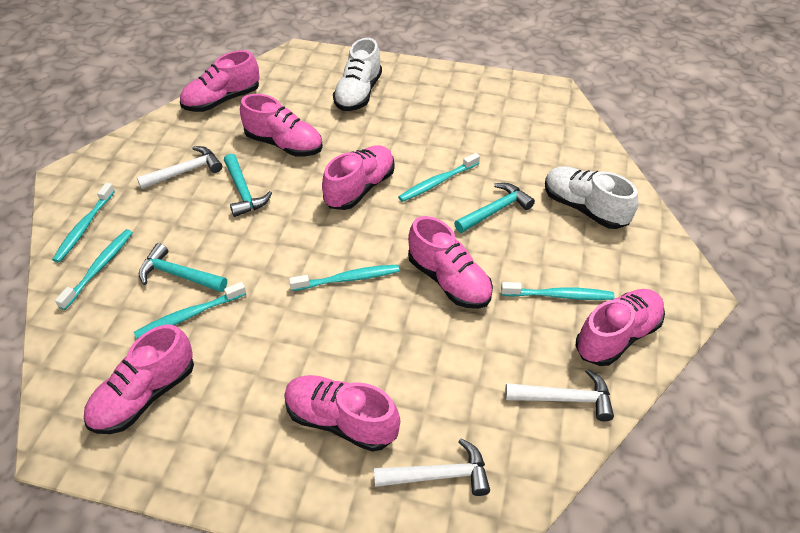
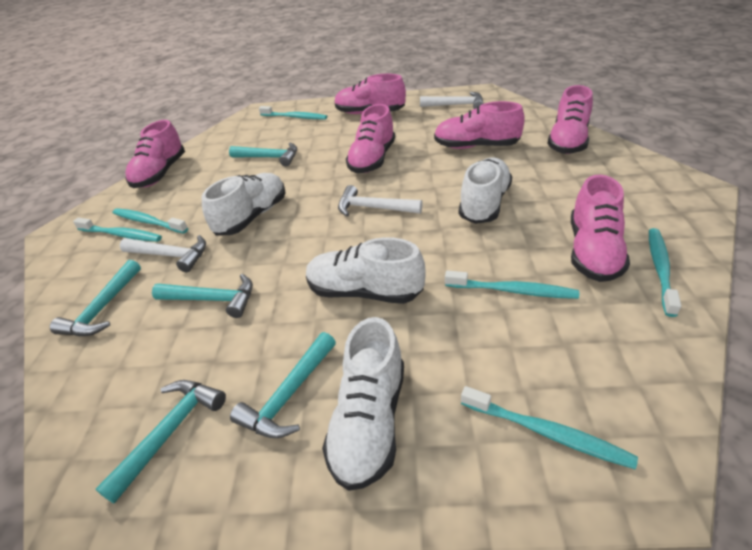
pink shoe: 7 -> 6
turquoise hammer: 3 -> 5
white shoe: 2 -> 4

